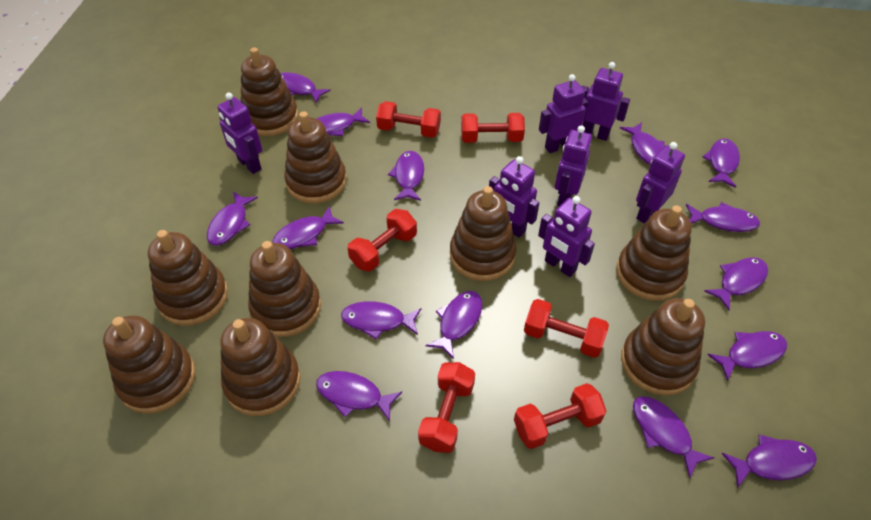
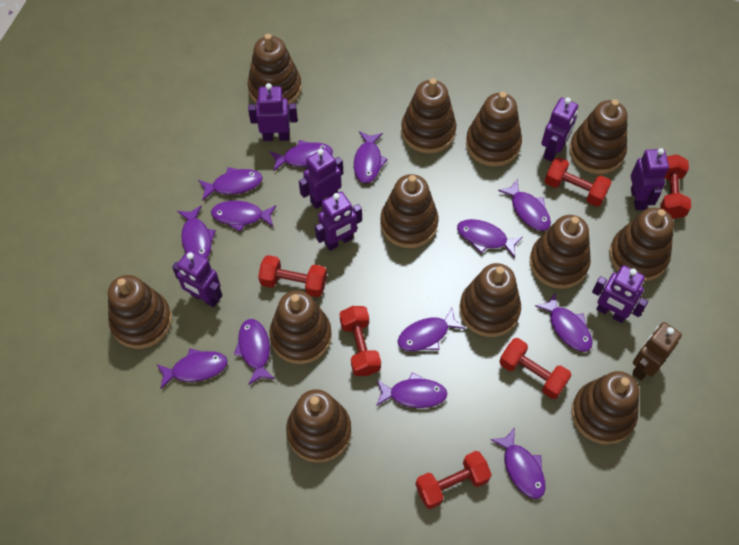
brown robot: 0 -> 1
brown stacking toy: 9 -> 12
purple fish: 15 -> 13

